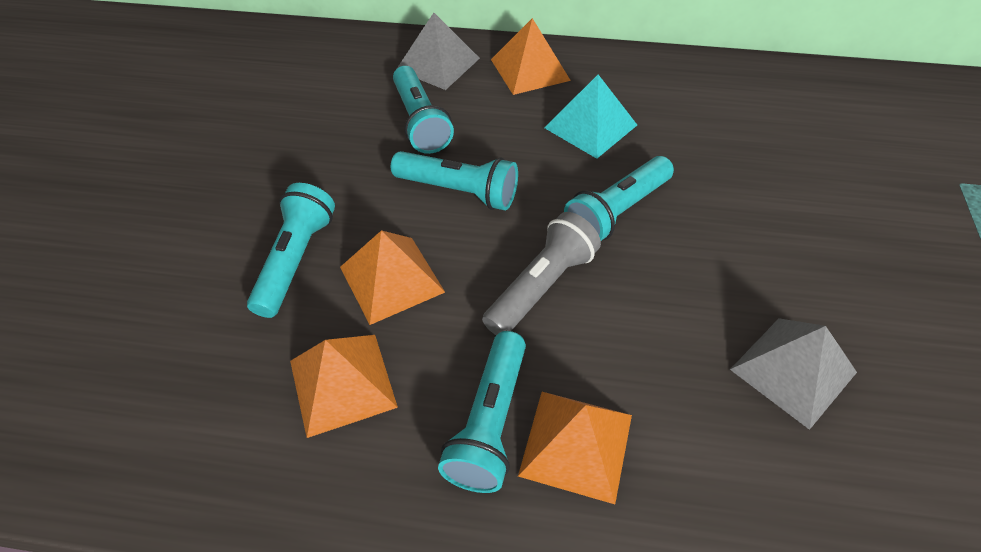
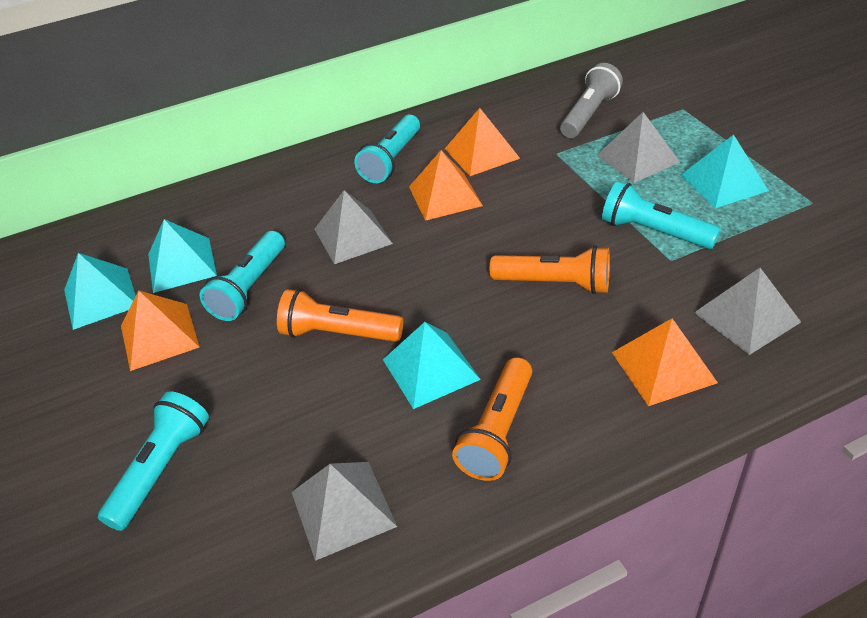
grey pyramid: 2 -> 4
orange flashlight: 0 -> 3
turquoise flashlight: 5 -> 4
turquoise pyramid: 1 -> 4

